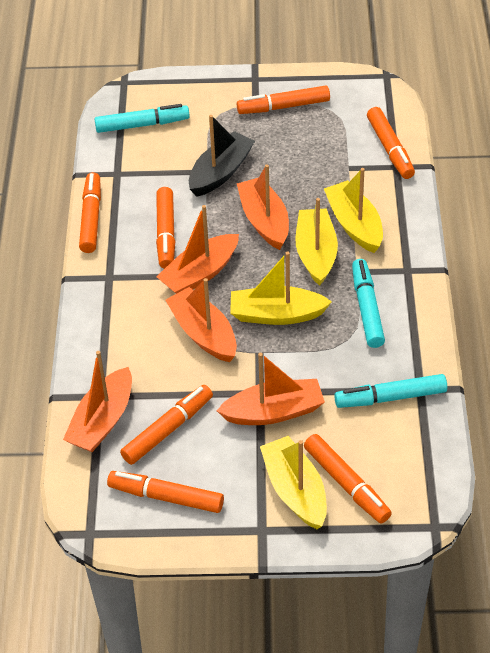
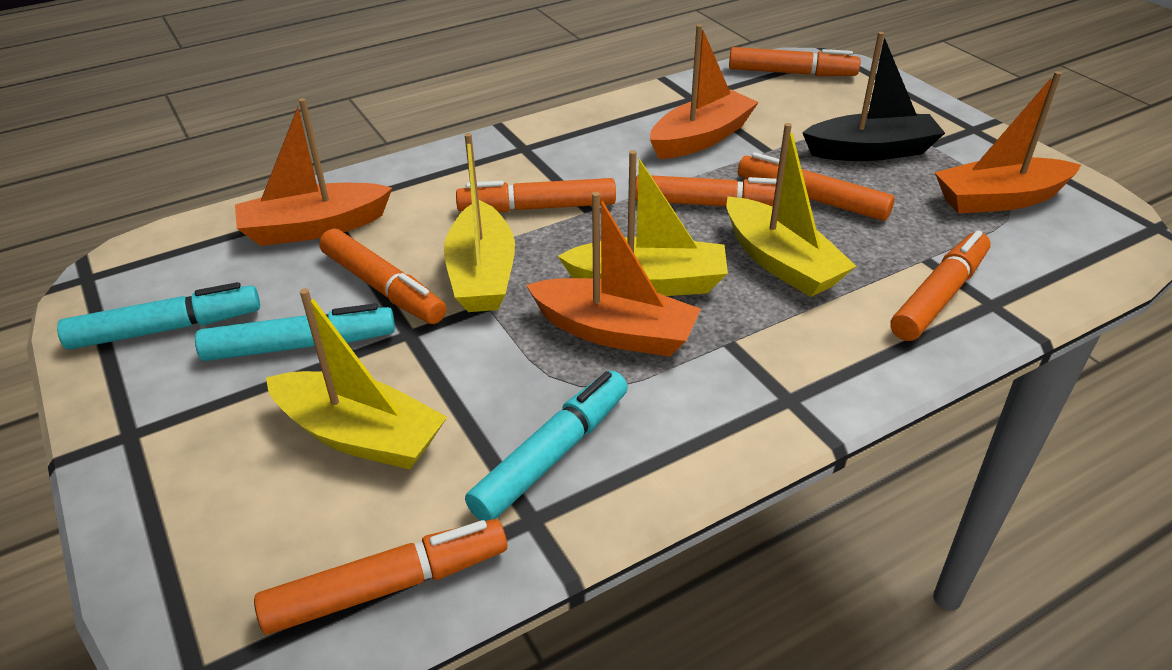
orange boat: 5 -> 4

